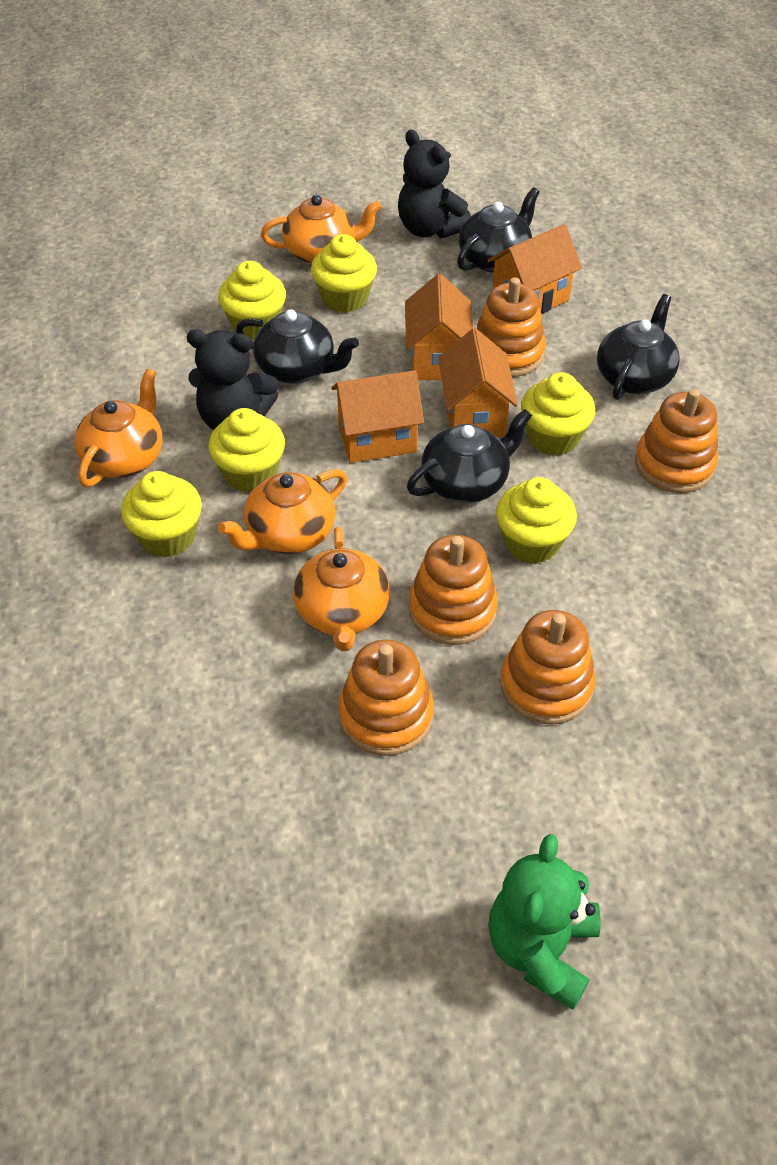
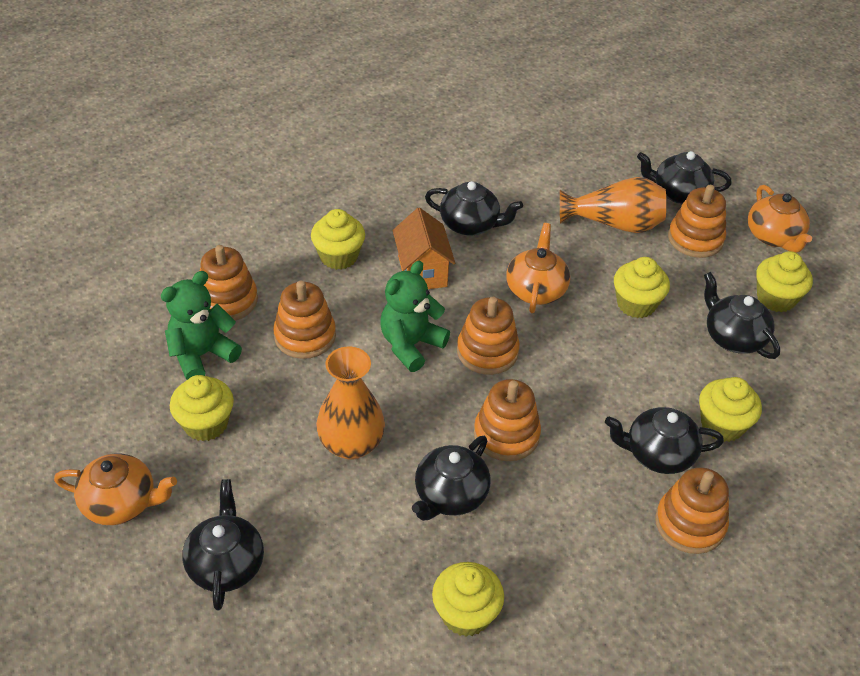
black teapot: 4 -> 6
black teddy bear: 2 -> 0
green teddy bear: 1 -> 2
orange house: 4 -> 1
orange stacking toy: 5 -> 6
orange teapot: 4 -> 3
orange vase: 0 -> 2

